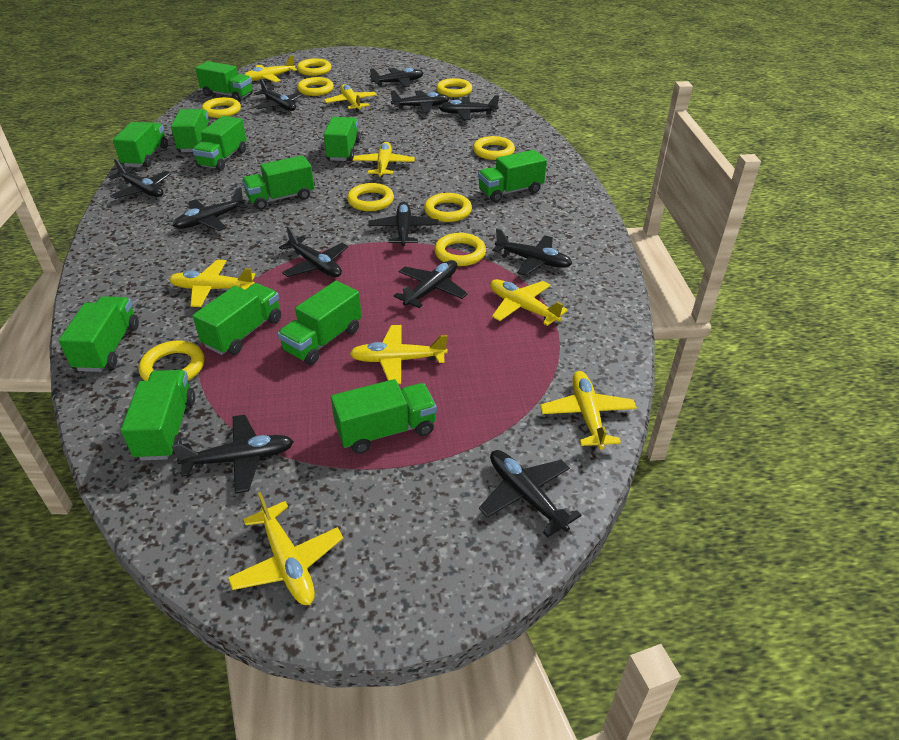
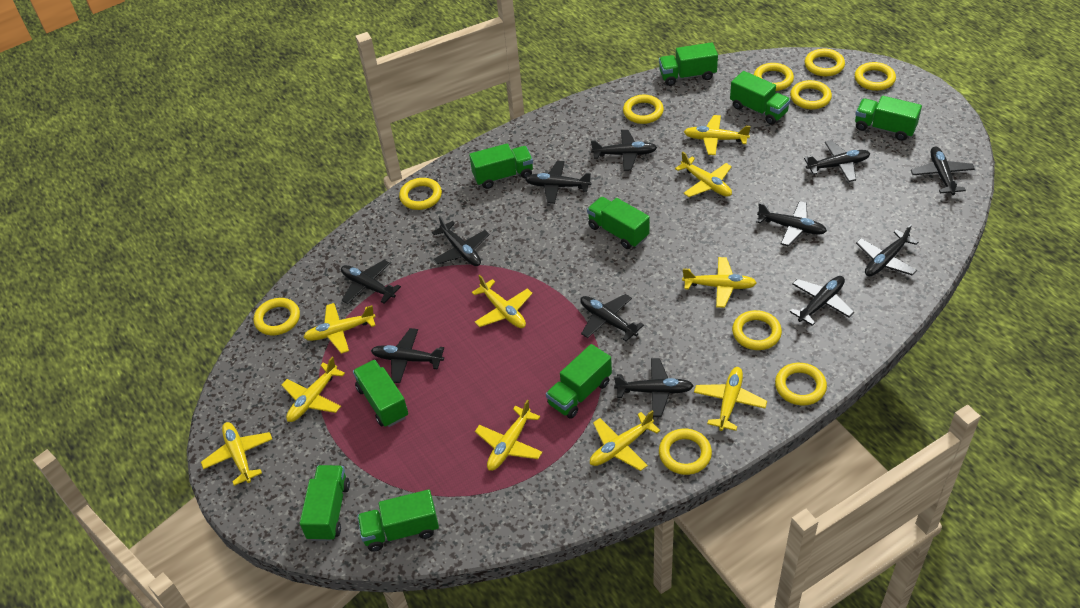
green truck: 12 -> 9
yellow plane: 8 -> 10
yellow ring: 9 -> 10

